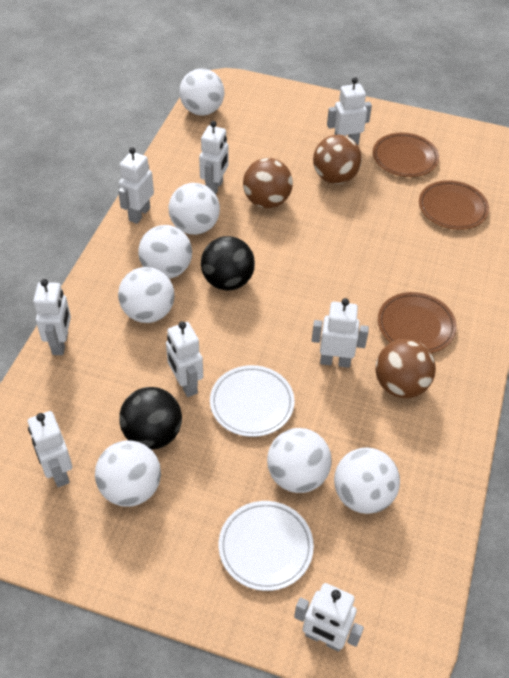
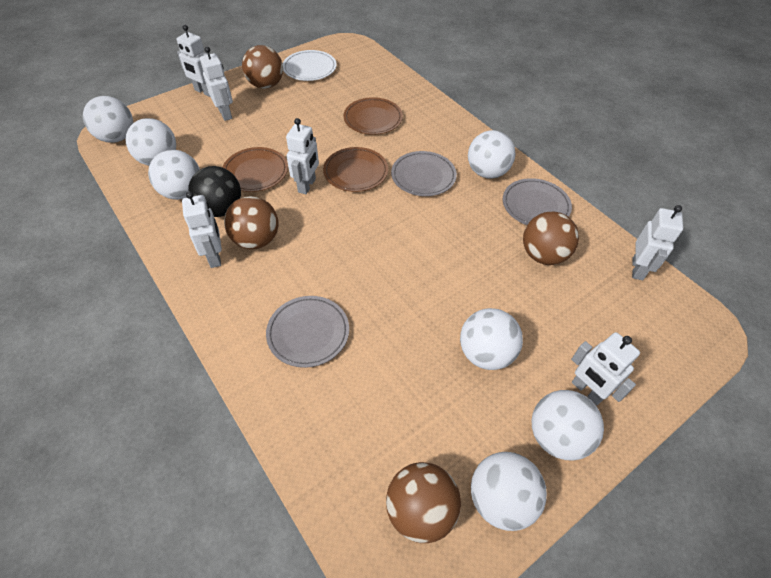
black ball: 2 -> 1
brown ball: 3 -> 4
grey plate: 0 -> 3
white plate: 2 -> 1
white robot: 8 -> 6

